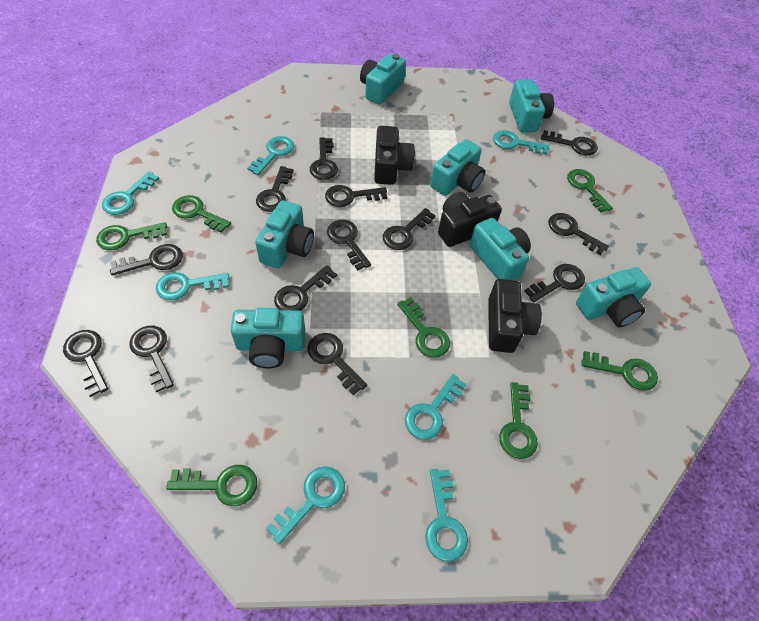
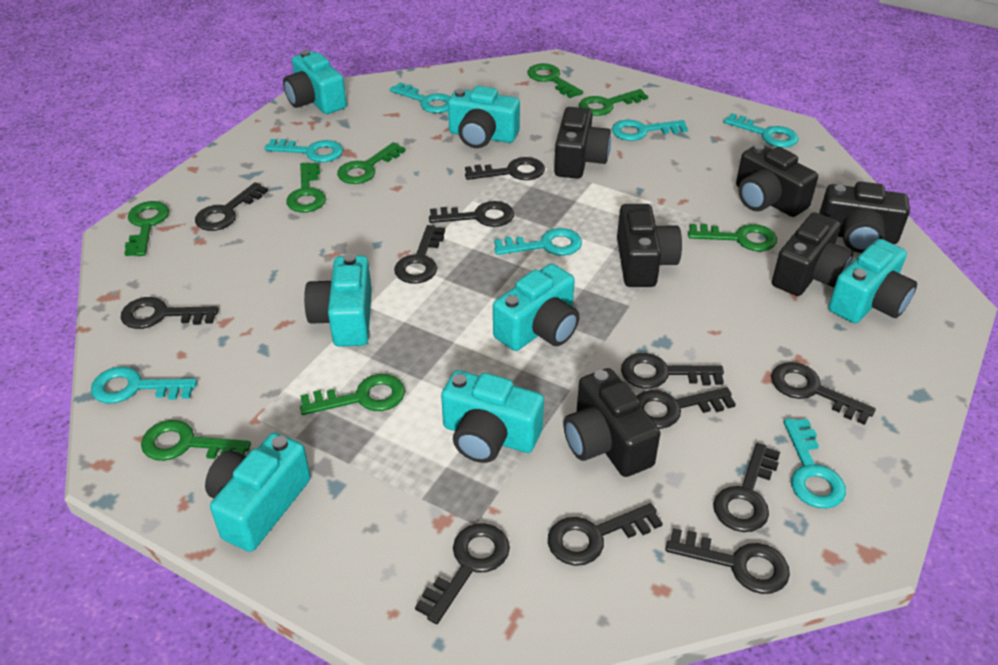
black camera: 3 -> 6
black key: 13 -> 12
green key: 7 -> 8

